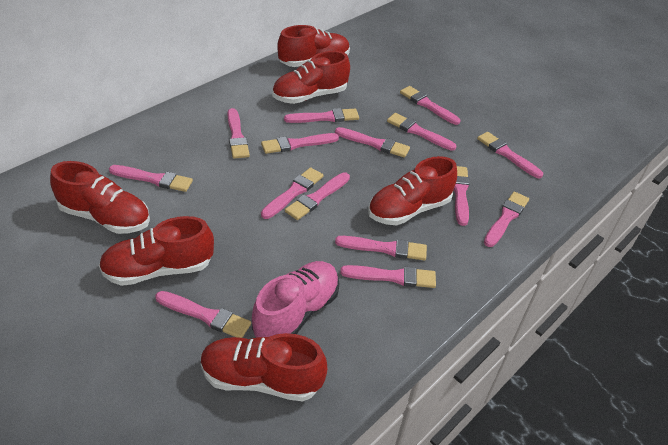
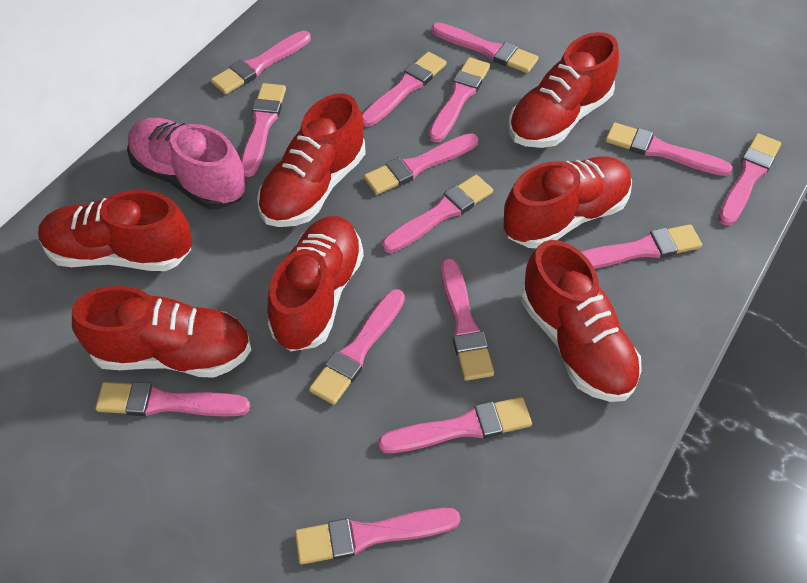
red shoe: 6 -> 7

